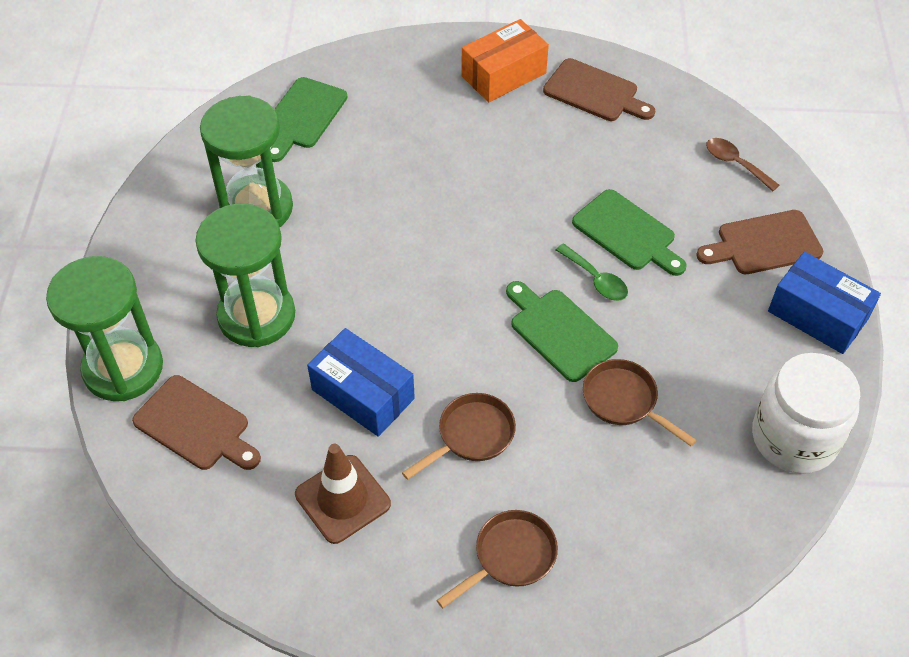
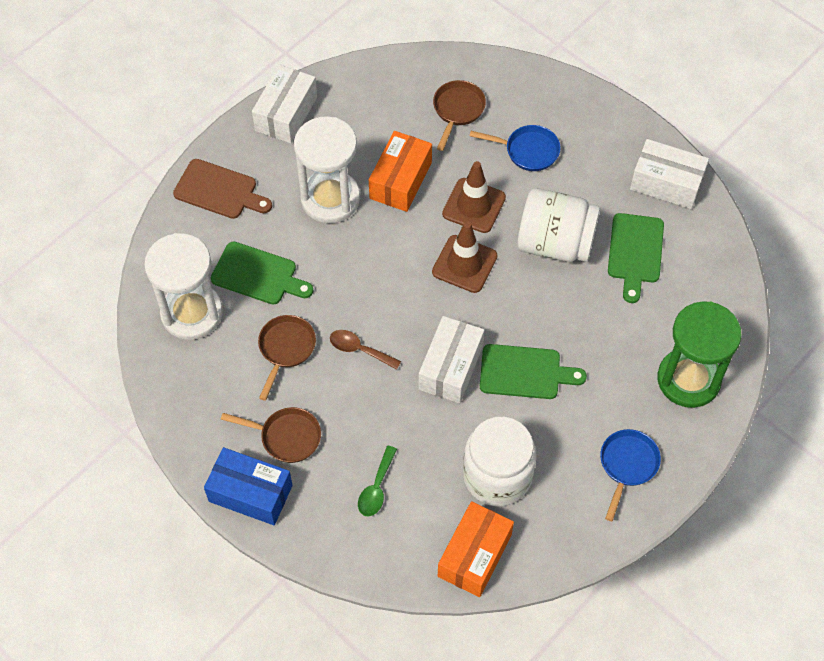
blue box: 2 -> 1
blue pan: 0 -> 2
brown cutting board: 3 -> 1
brown traffic cone: 1 -> 2
green hourglass: 3 -> 1
orange box: 1 -> 2
white box: 0 -> 3
white hourglass: 0 -> 2
white jar: 1 -> 2

